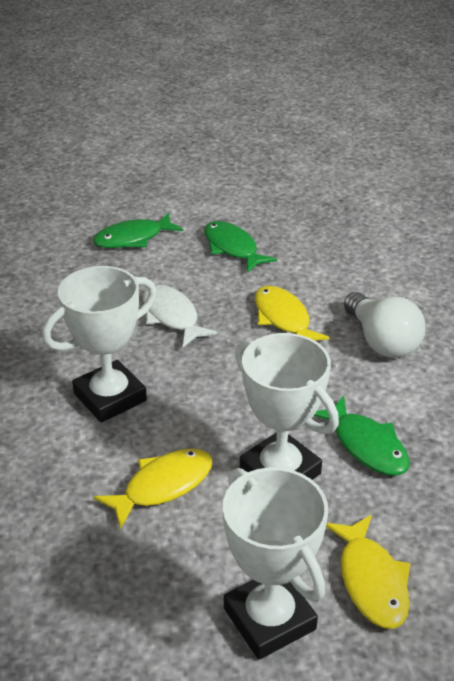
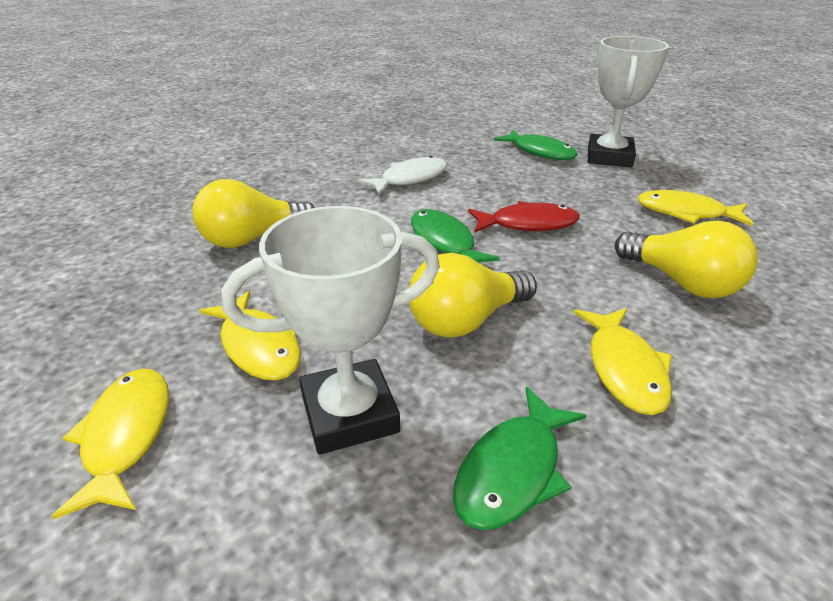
red fish: 0 -> 1
white light bulb: 1 -> 0
white trophy: 3 -> 2
yellow fish: 3 -> 4
yellow light bulb: 0 -> 3

